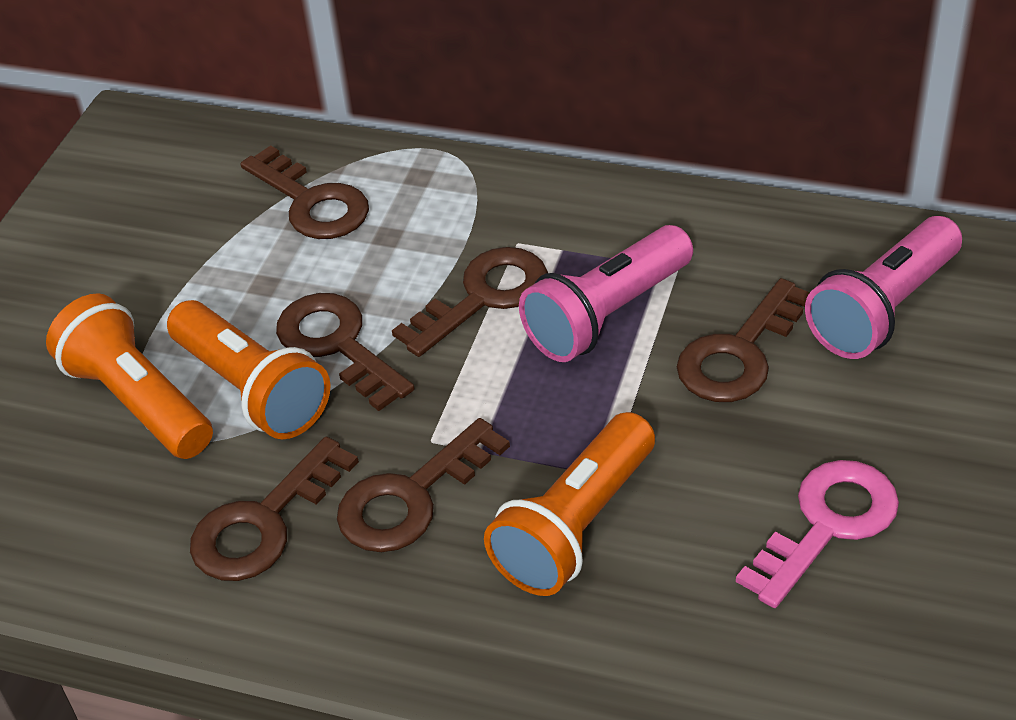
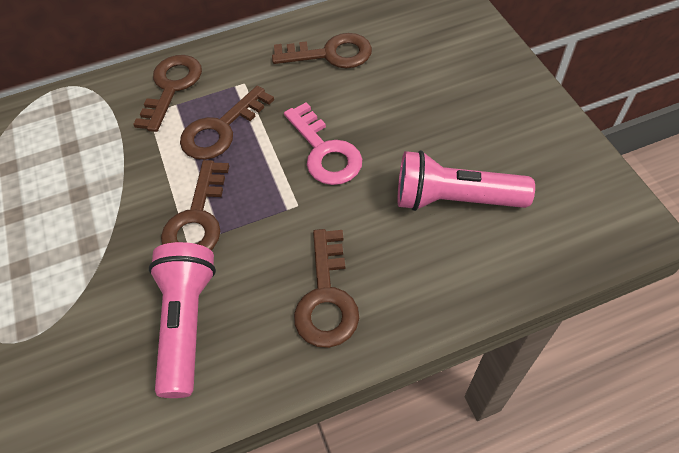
brown key: 6 -> 5
orange flashlight: 3 -> 0

